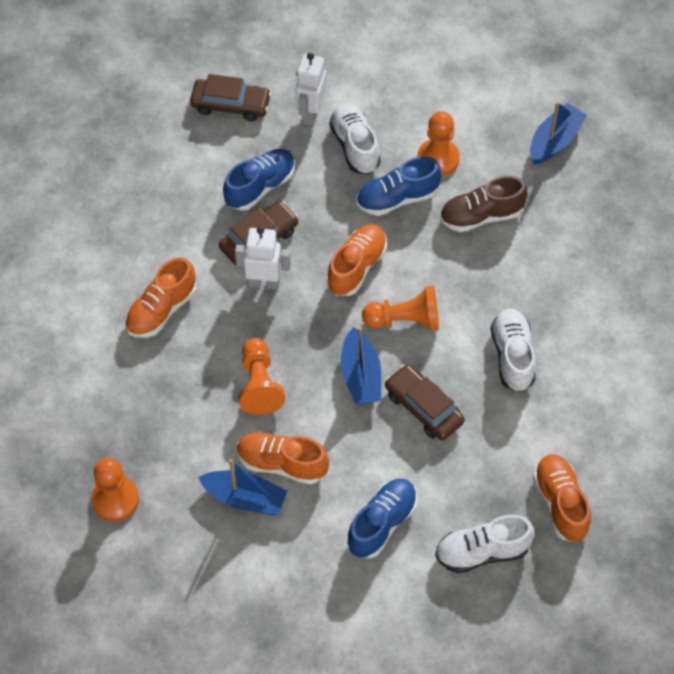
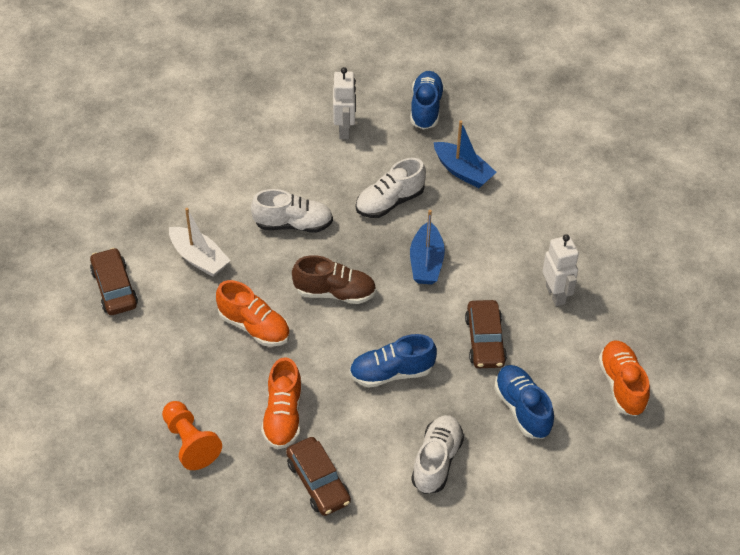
blue boat: 3 -> 2
orange pawn: 4 -> 1
orange shoe: 4 -> 3
white boat: 0 -> 1

